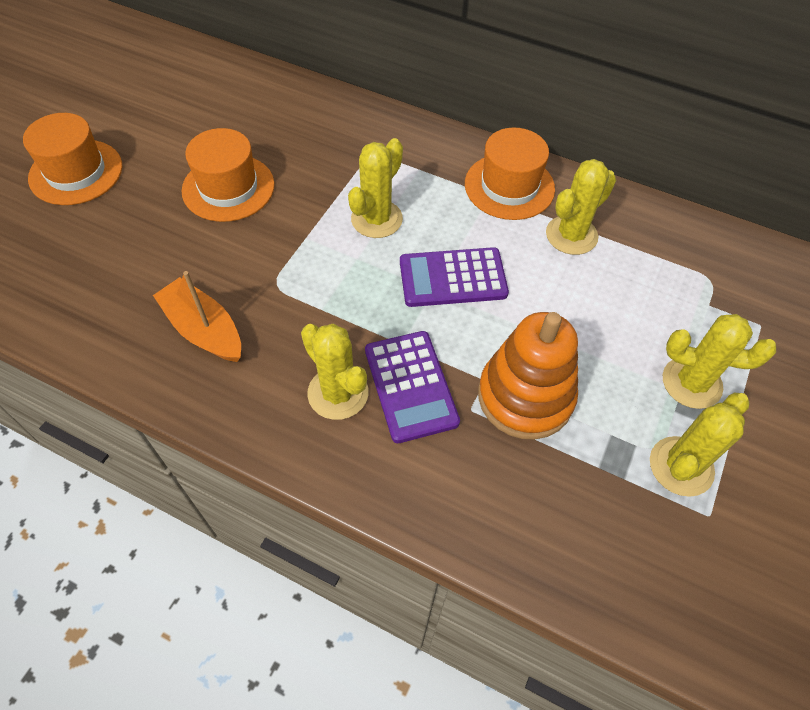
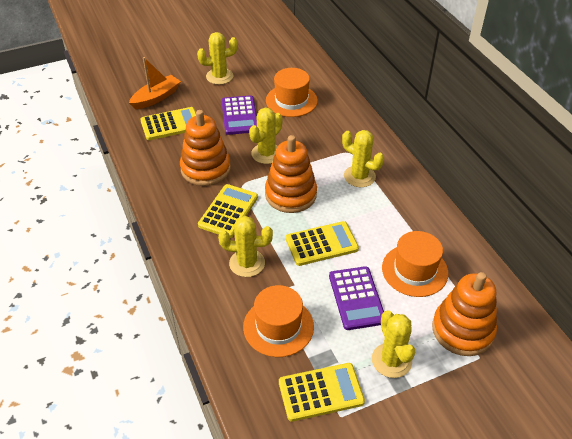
orange stacking toy: 1 -> 3
yellow calculator: 0 -> 4

